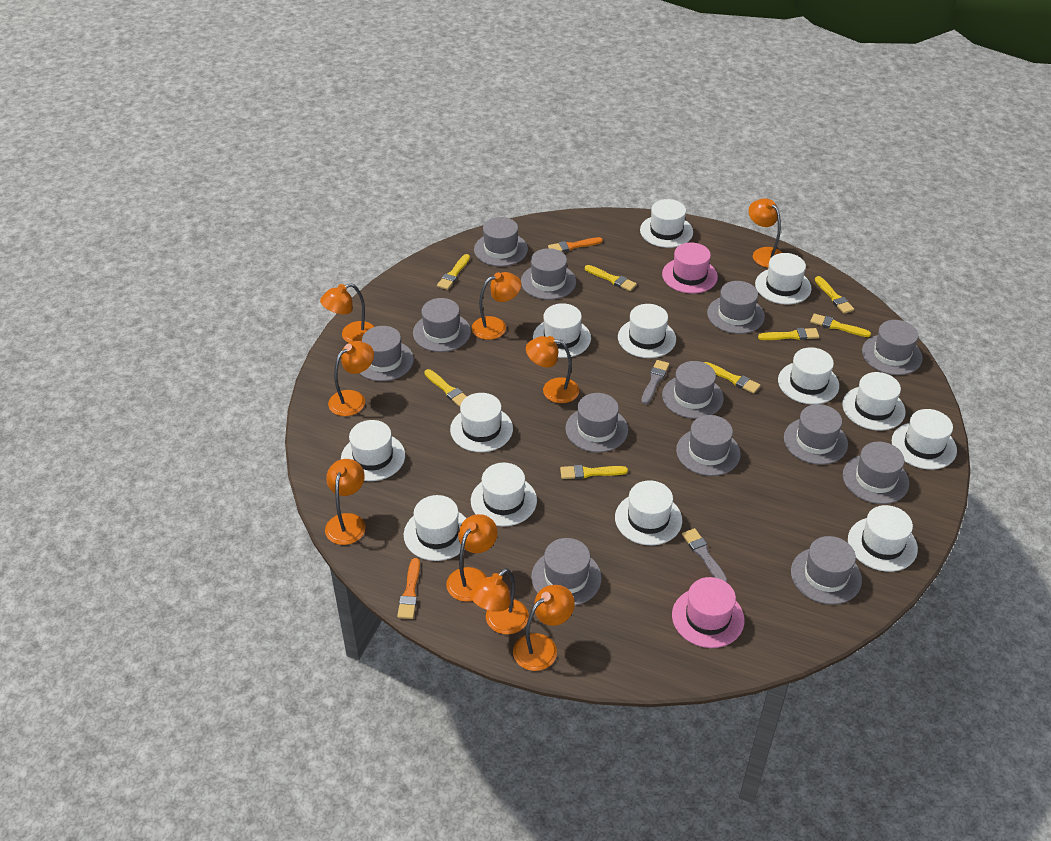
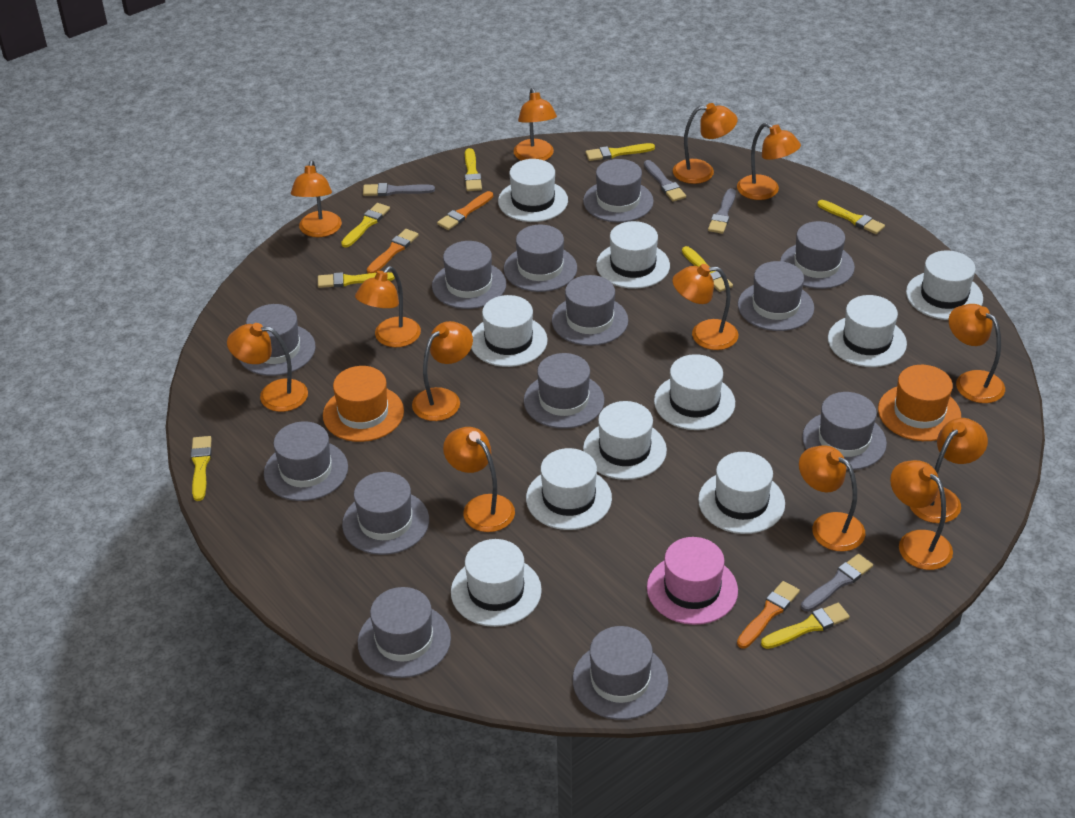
grey brush: 2 -> 4
orange brush: 2 -> 3
orange hat: 0 -> 2
orange lamp: 9 -> 13
pink hat: 2 -> 1
white hat: 13 -> 10

